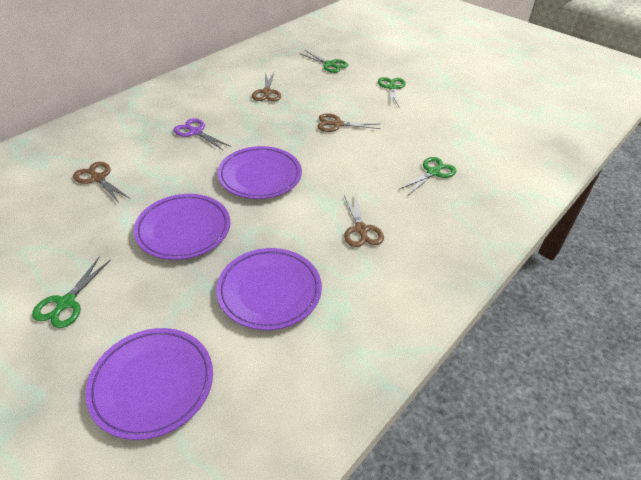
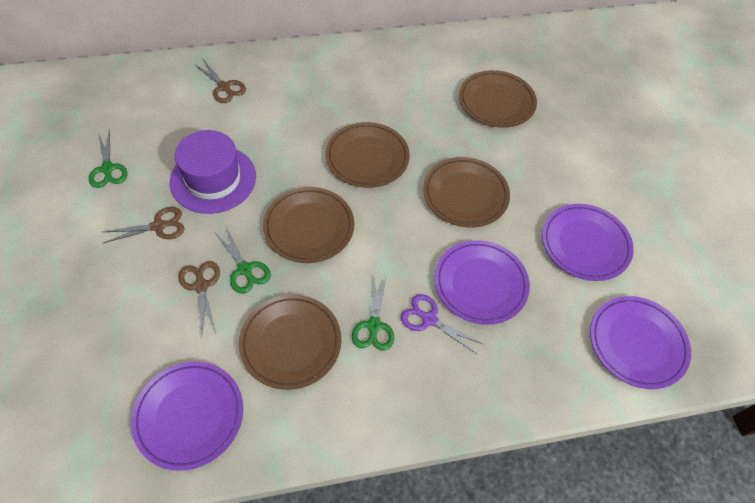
brown plate: 0 -> 5
brown scissors: 4 -> 3
green scissors: 4 -> 3
purple hat: 0 -> 1

